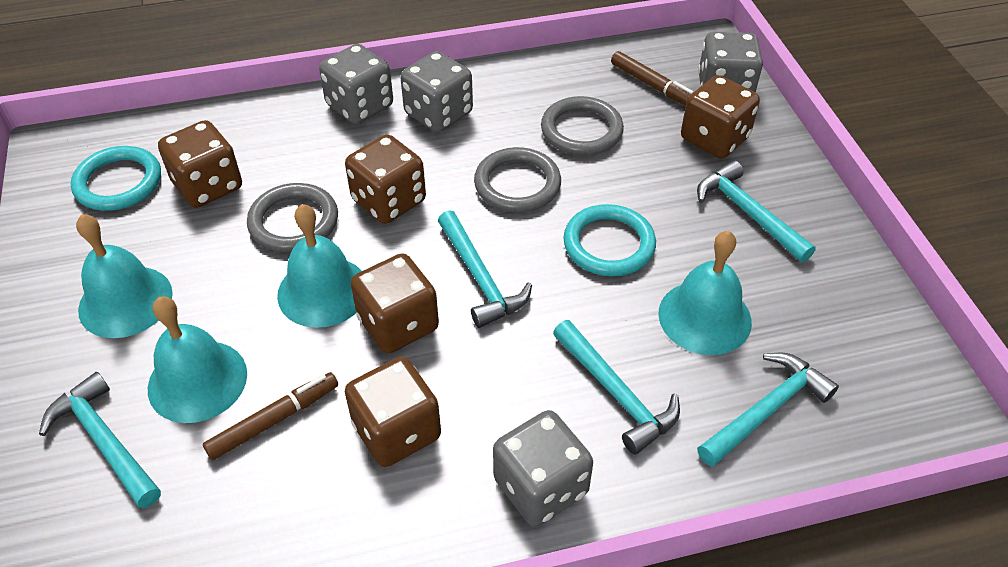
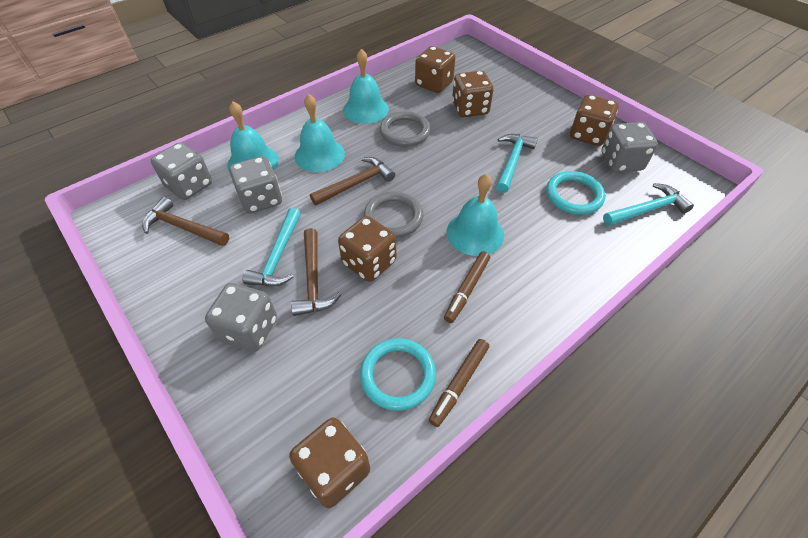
brown hammer: 0 -> 3
grey ring: 3 -> 2
turquoise hammer: 5 -> 3

